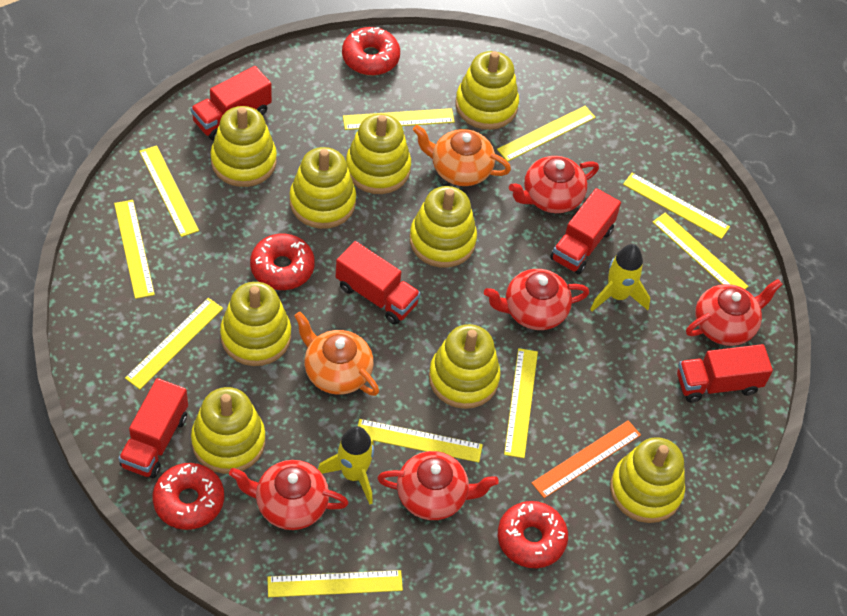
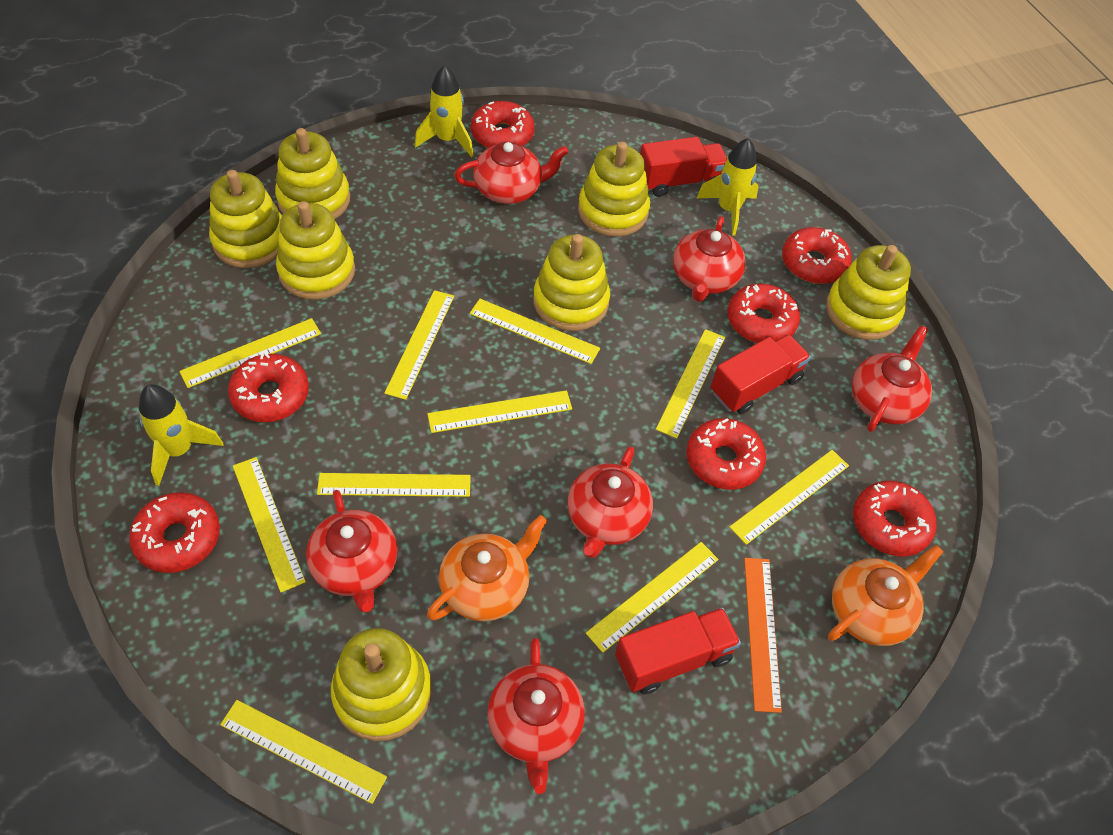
red donut: 4 -> 7
red teapot: 5 -> 6
red truck: 5 -> 3
yellow rocket: 2 -> 3
yellow stacking toy: 9 -> 7

